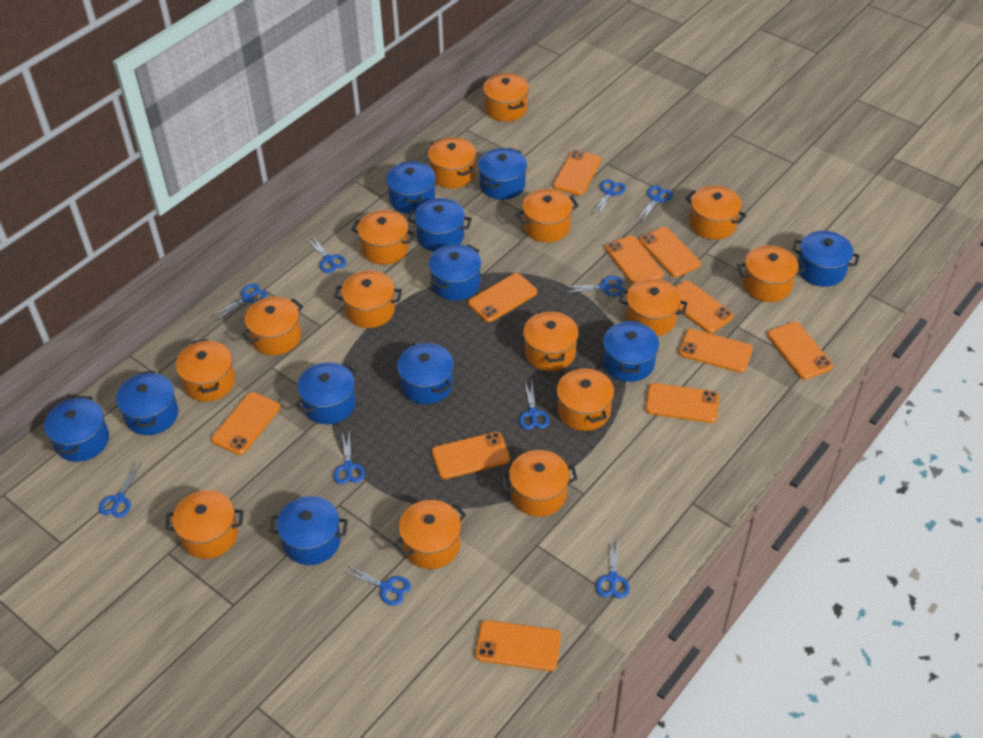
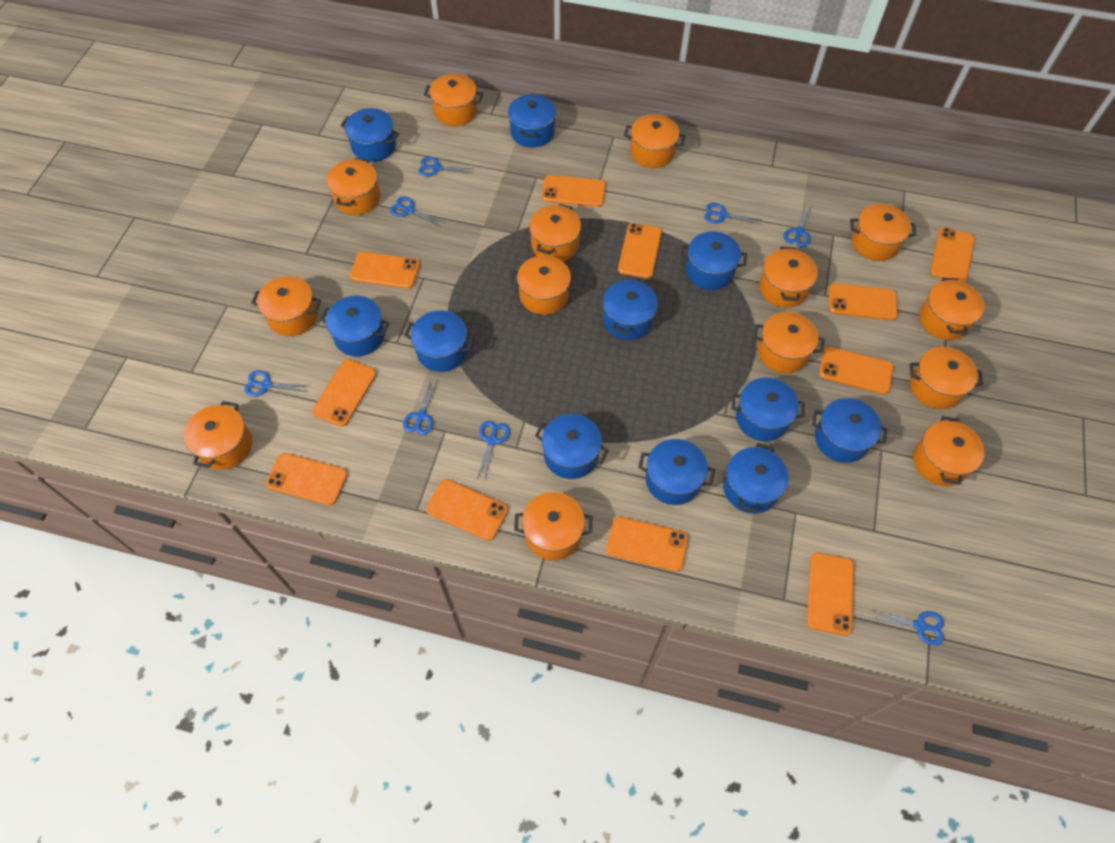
blue scissors: 10 -> 8
orange pot: 15 -> 14

